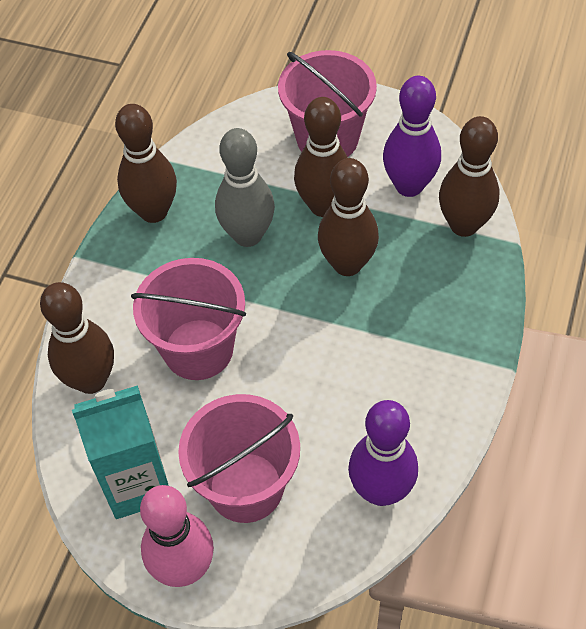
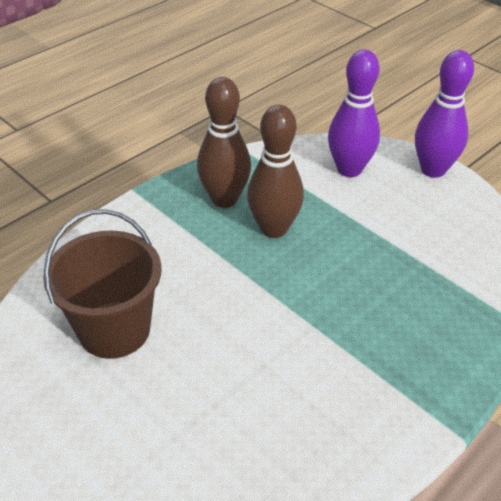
brown bowling pin: 5 -> 2
brown bucket: 0 -> 1
grey bowling pin: 1 -> 0
pink bowling pin: 1 -> 0
pink bucket: 3 -> 0
turquoise carton: 1 -> 0

